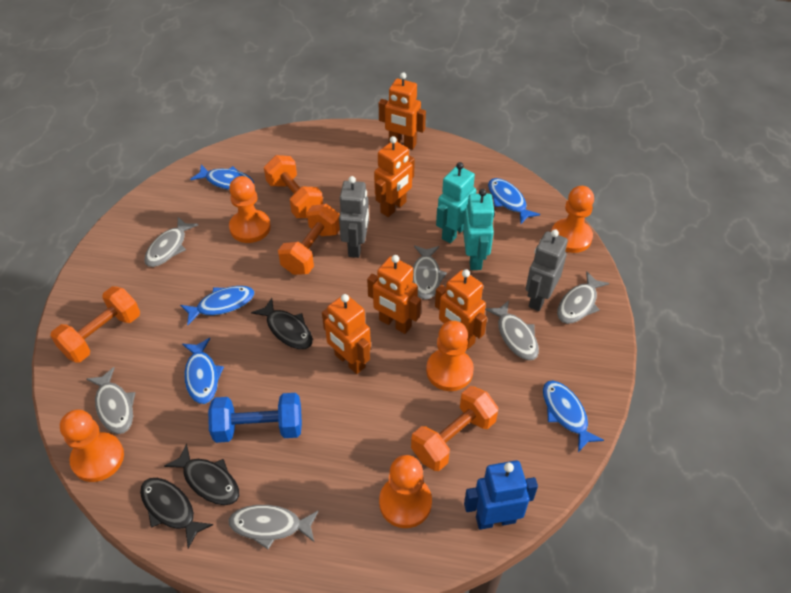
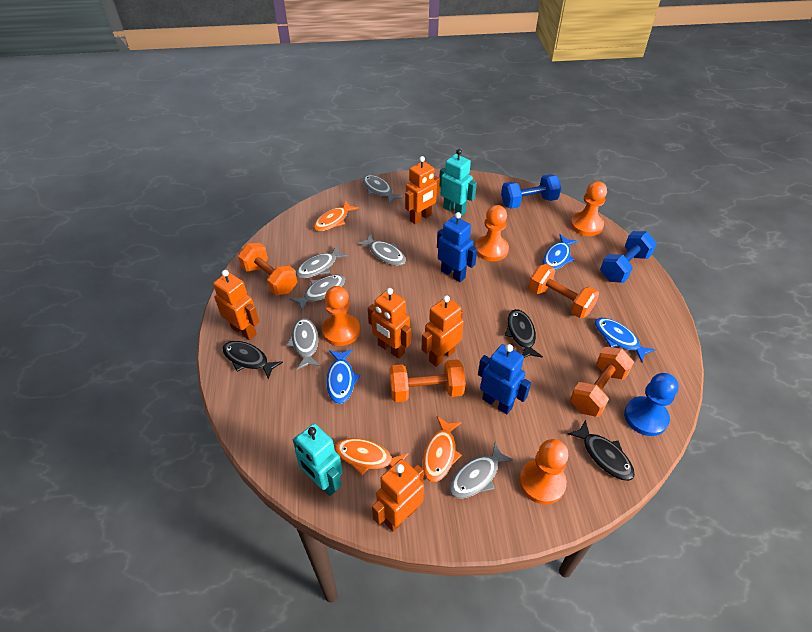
blue dumbbell: 1 -> 2
blue fish: 5 -> 3
blue pawn: 0 -> 1
blue robot: 1 -> 2
grey robot: 2 -> 0
orange fish: 0 -> 3
orange pawn: 5 -> 4

